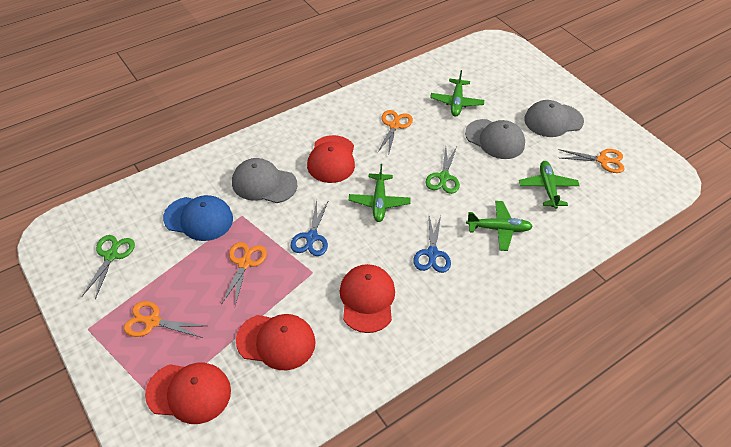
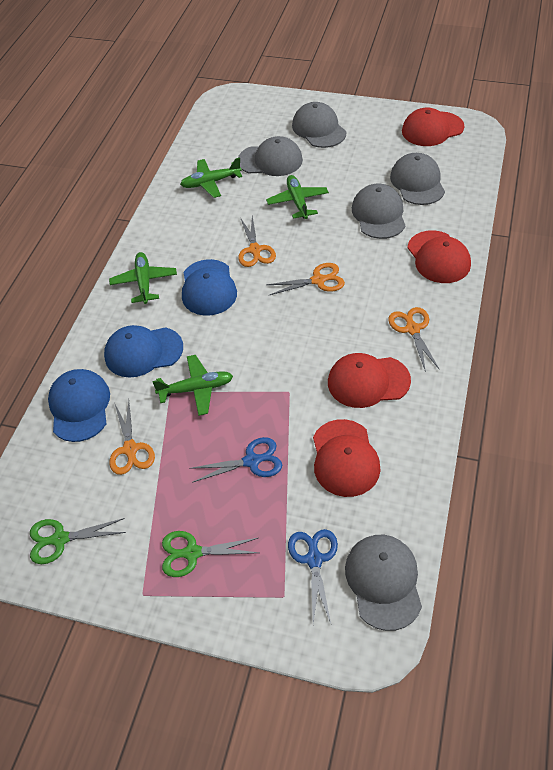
blue cap: 1 -> 3
grey cap: 3 -> 5

